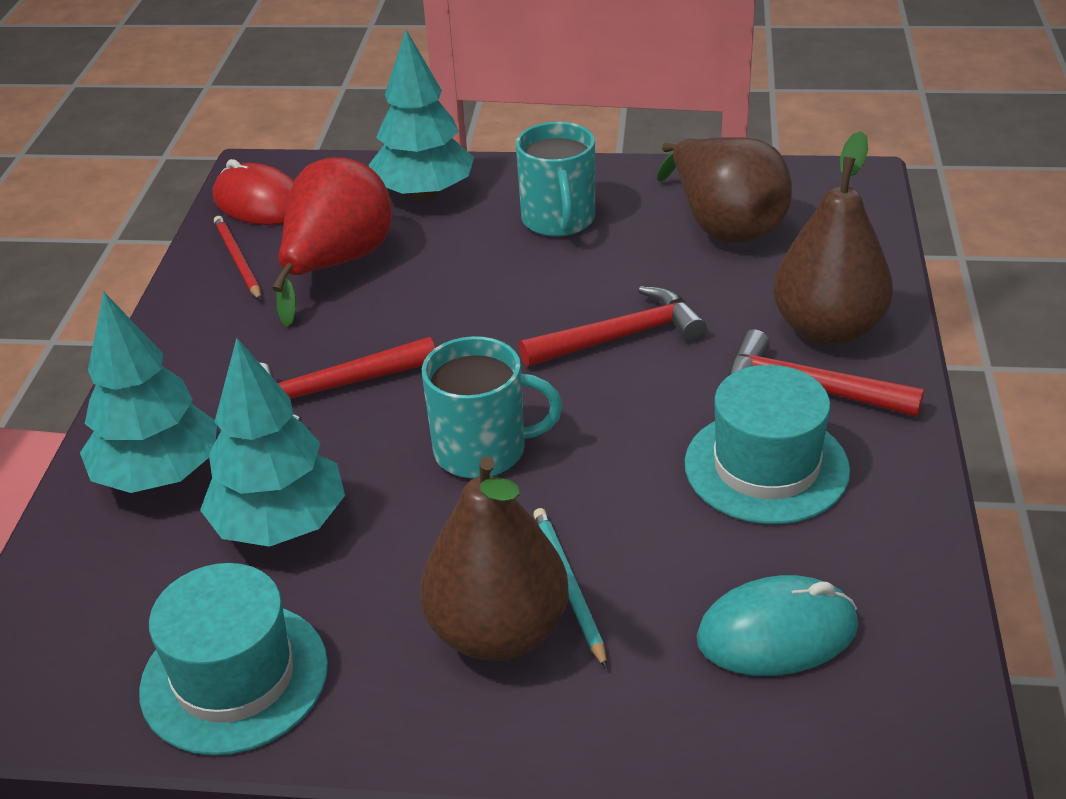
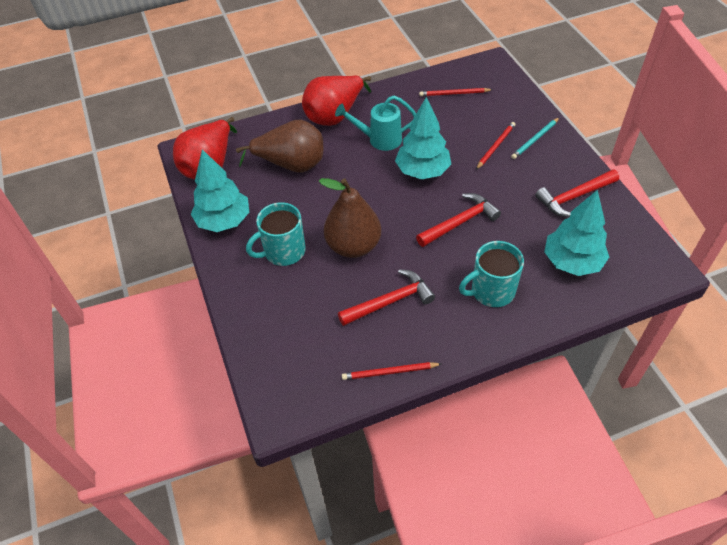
brown pear: 3 -> 2
red mouse: 1 -> 0
red pear: 1 -> 2
red pencil: 1 -> 3
turquoise hat: 2 -> 0
turquoise mouse: 1 -> 0
turquoise watering can: 0 -> 1

